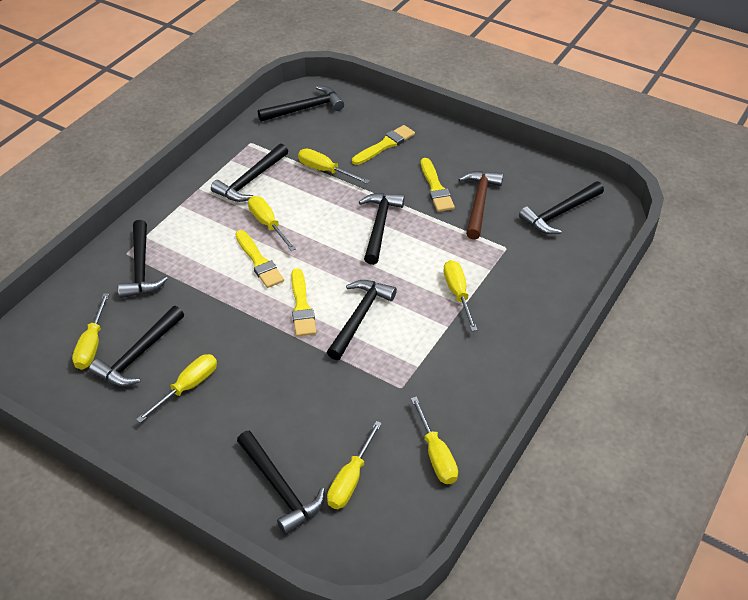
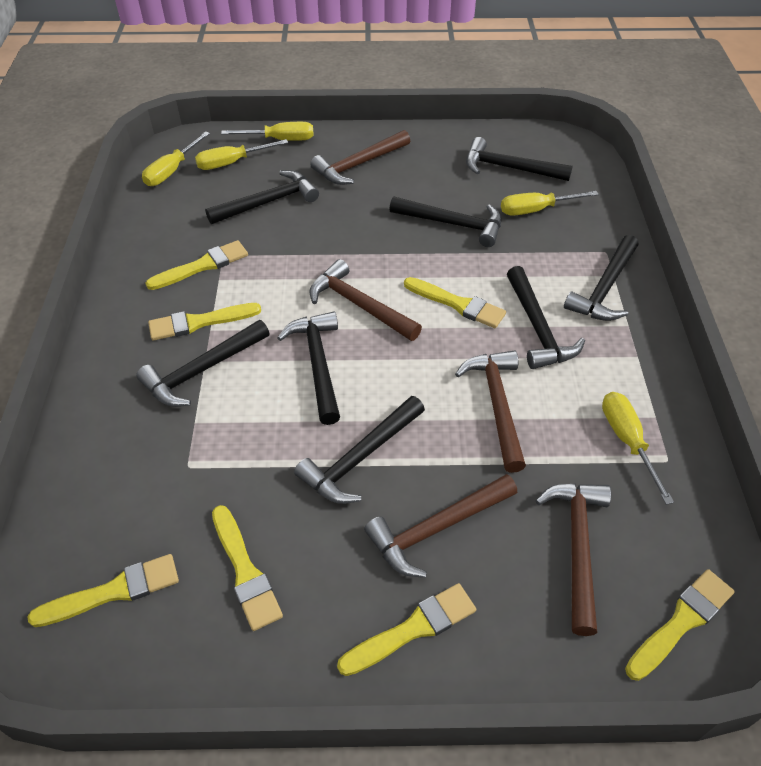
brown hammer: 1 -> 5
yellow brush: 4 -> 7
yellow screwdriver: 7 -> 5

